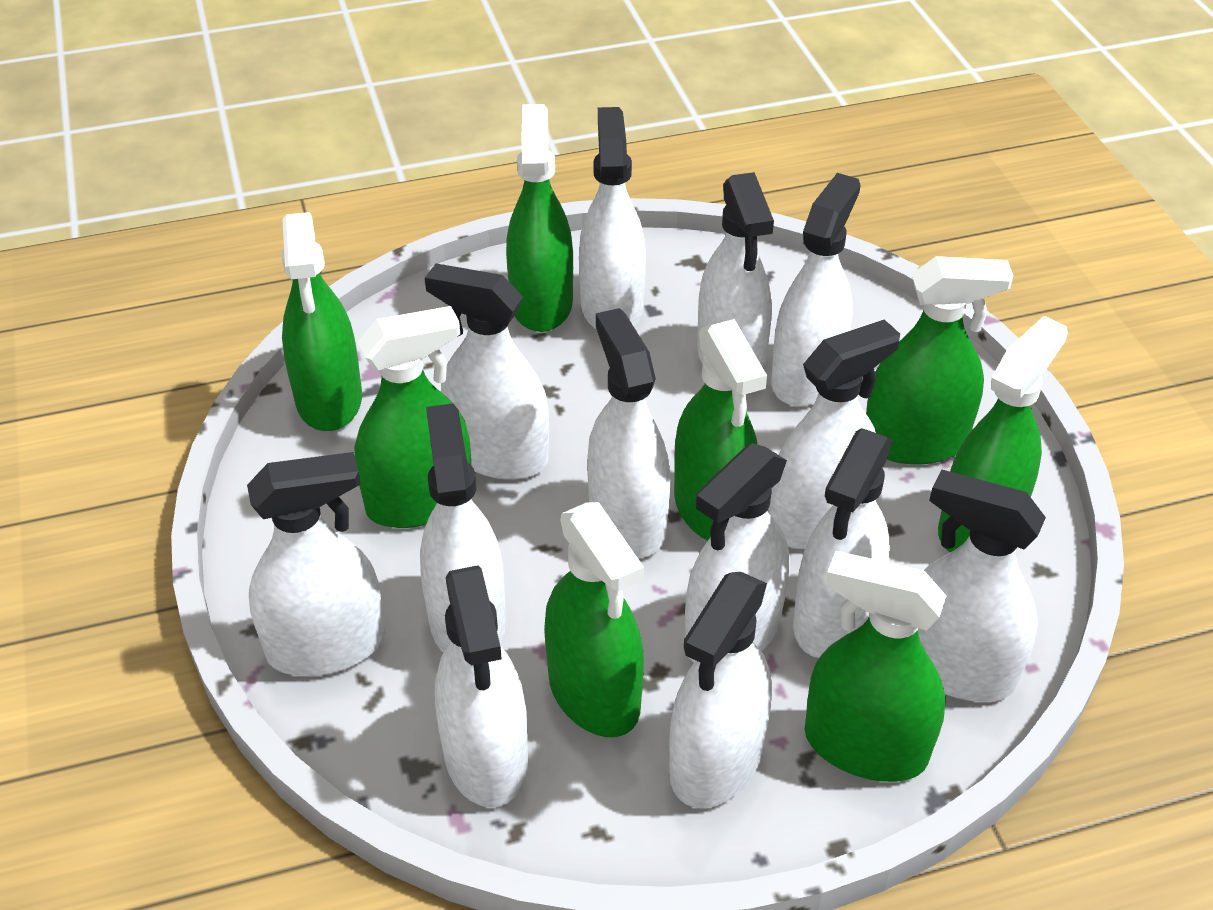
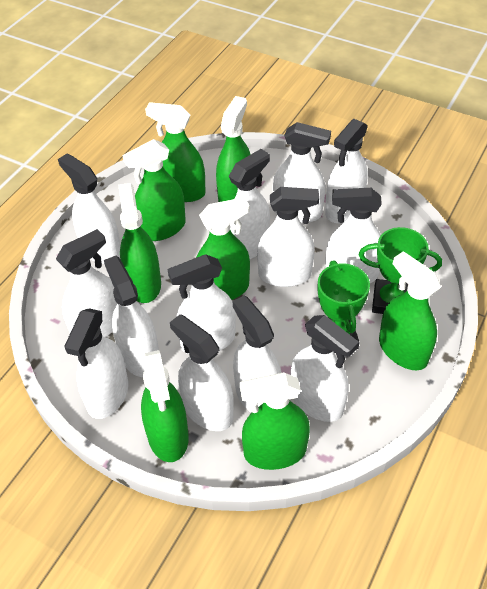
green trophy: 0 -> 2

